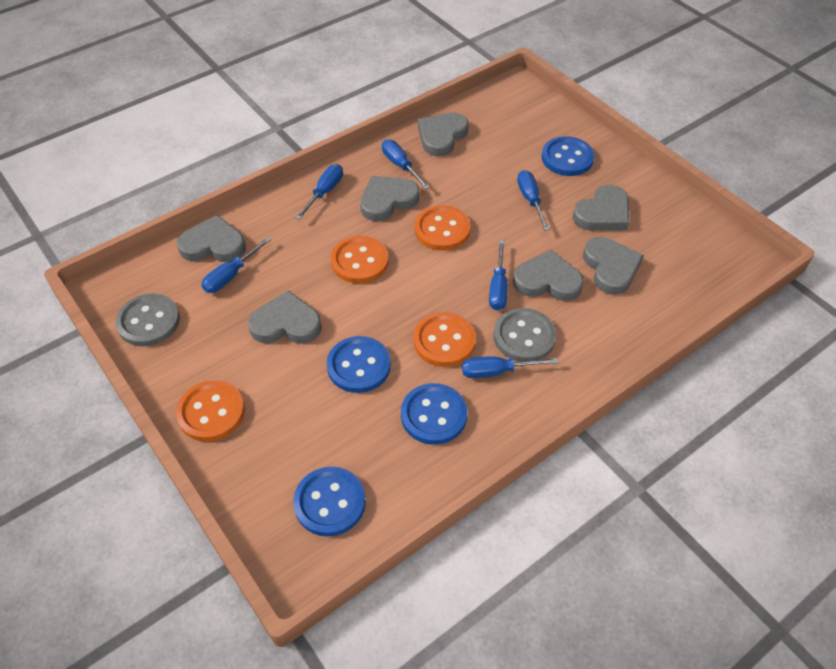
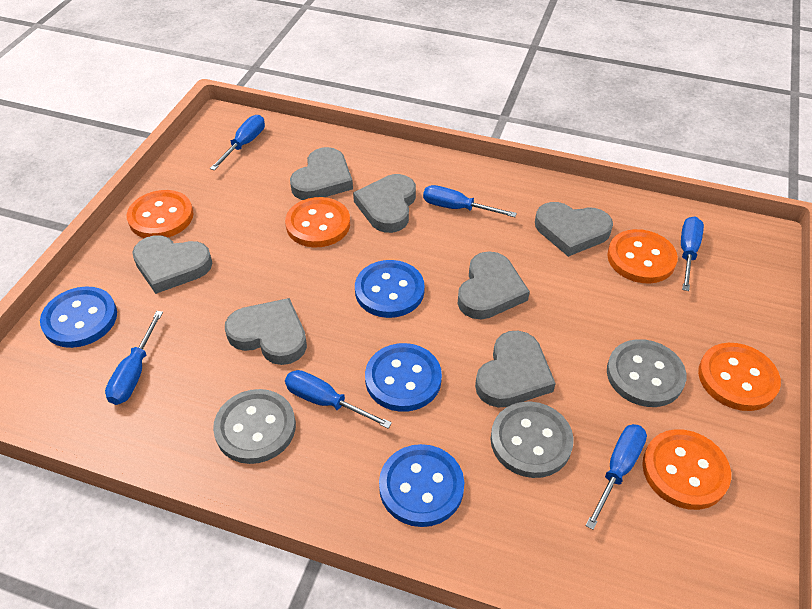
grey button: 2 -> 3
orange button: 4 -> 5

